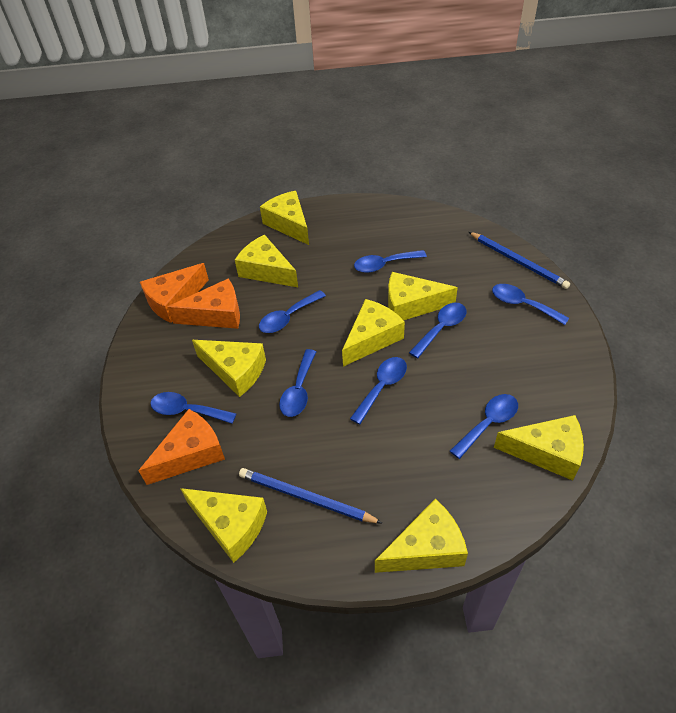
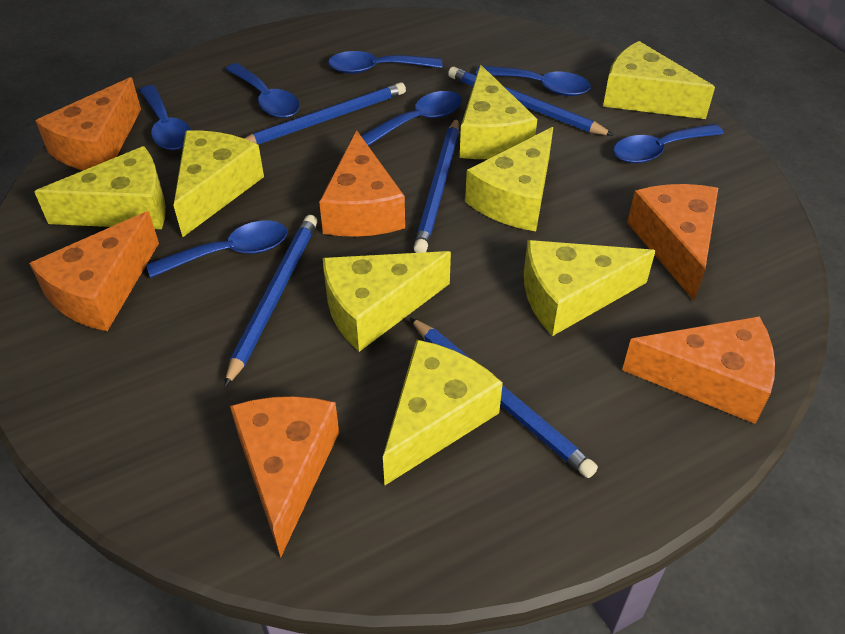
blue pencil: 2 -> 5
blue spoon: 8 -> 7
orange cheese: 3 -> 6

